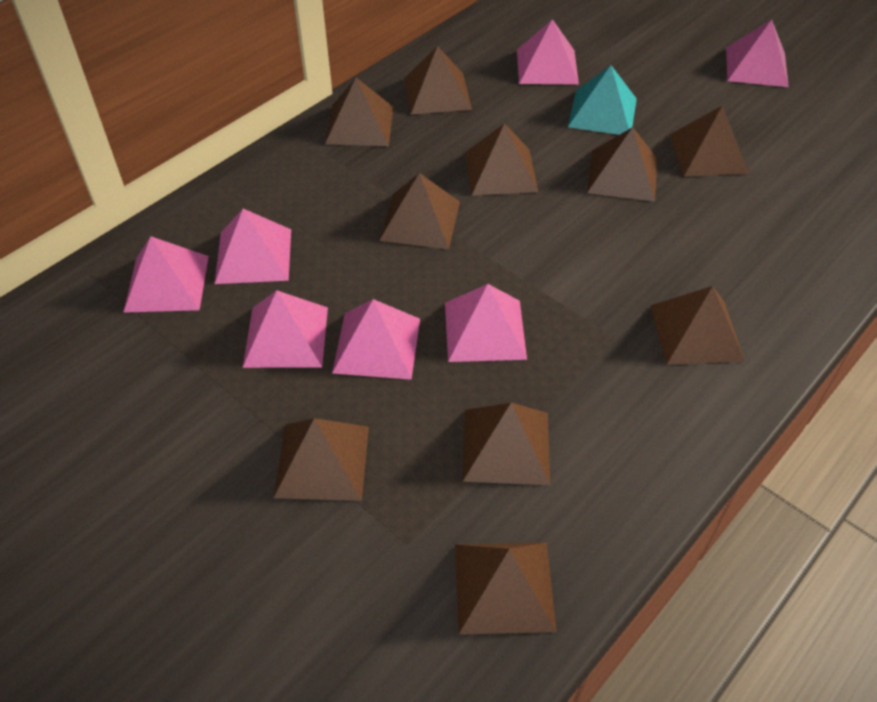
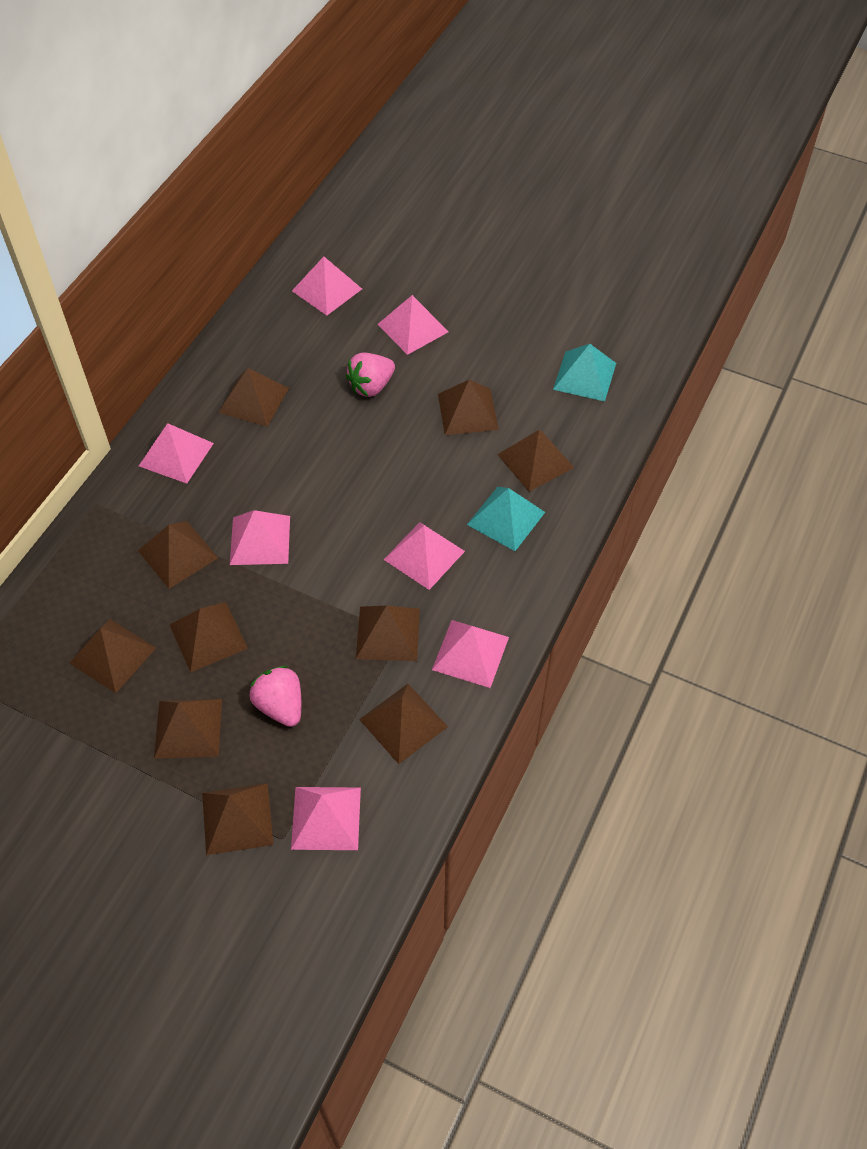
pink strawberry: 0 -> 2
turquoise pyramid: 1 -> 2

